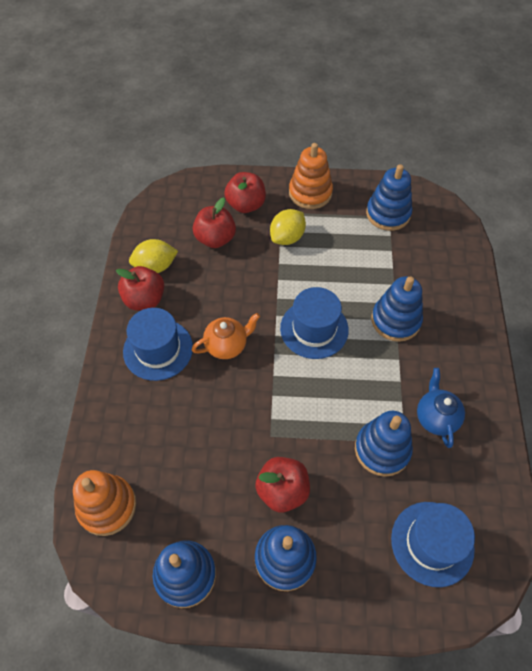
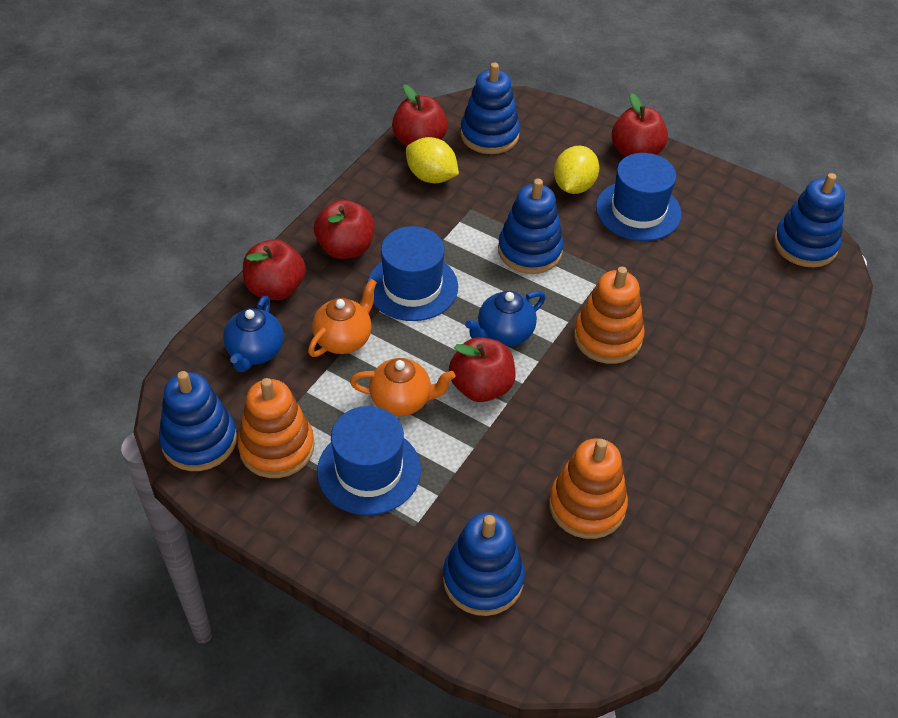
blue teapot: 1 -> 2
orange stacking toy: 2 -> 3
orange teapot: 1 -> 2
red apple: 4 -> 5

